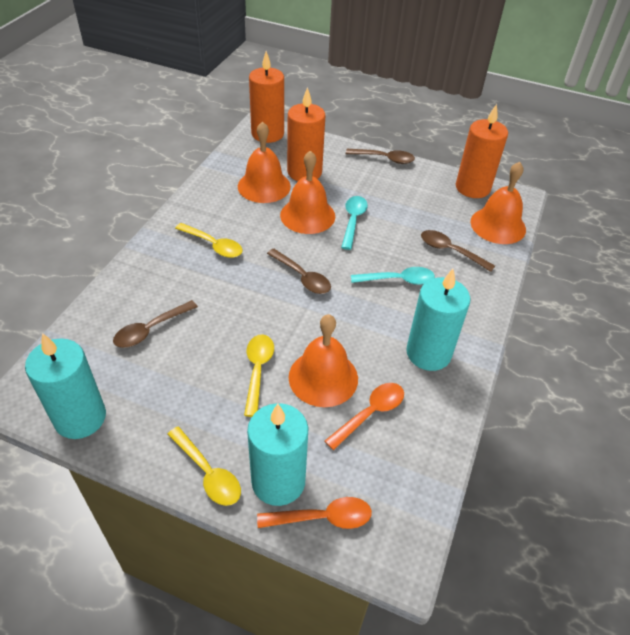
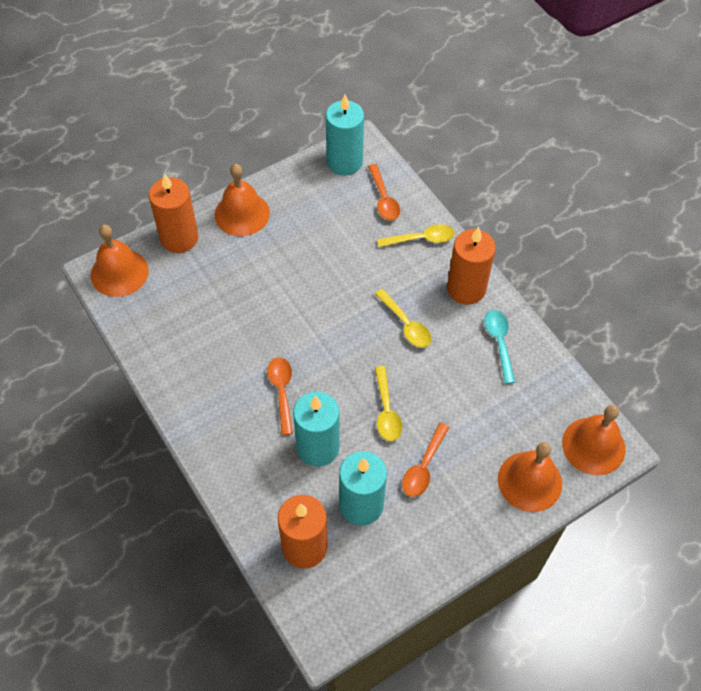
brown spoon: 4 -> 0
orange spoon: 2 -> 3
turquoise spoon: 2 -> 1

